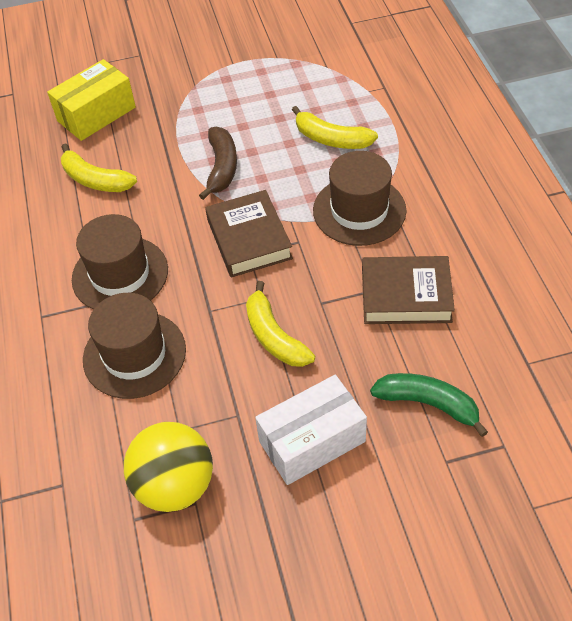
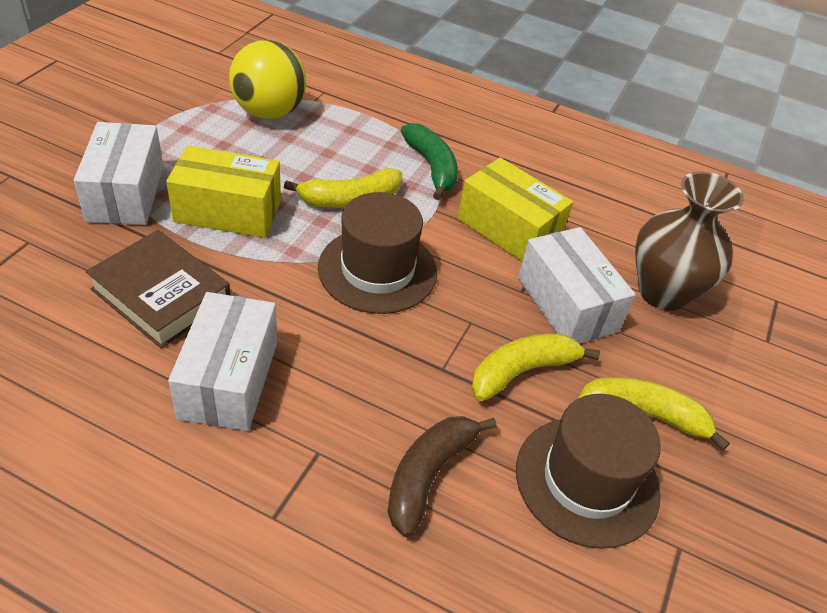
brown book: 2 -> 1
brown hat: 3 -> 2
brown vase: 0 -> 1
white box: 1 -> 3
yellow box: 1 -> 2

